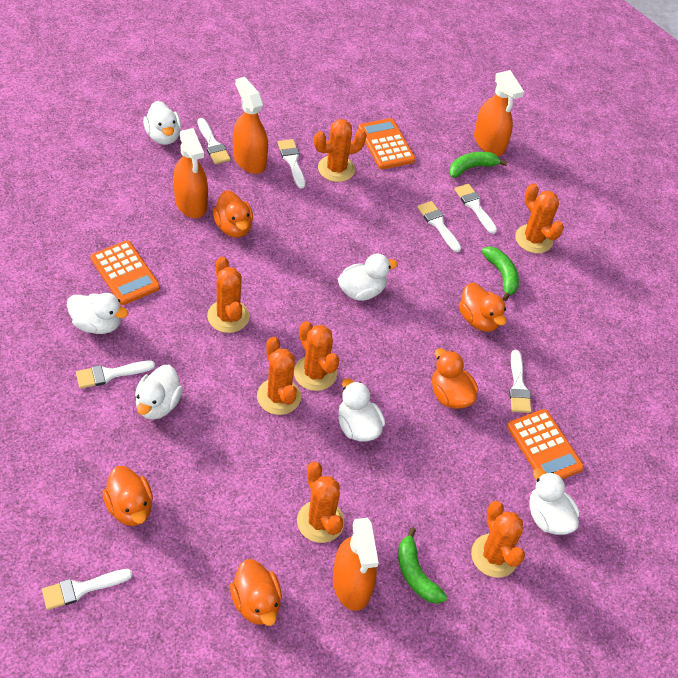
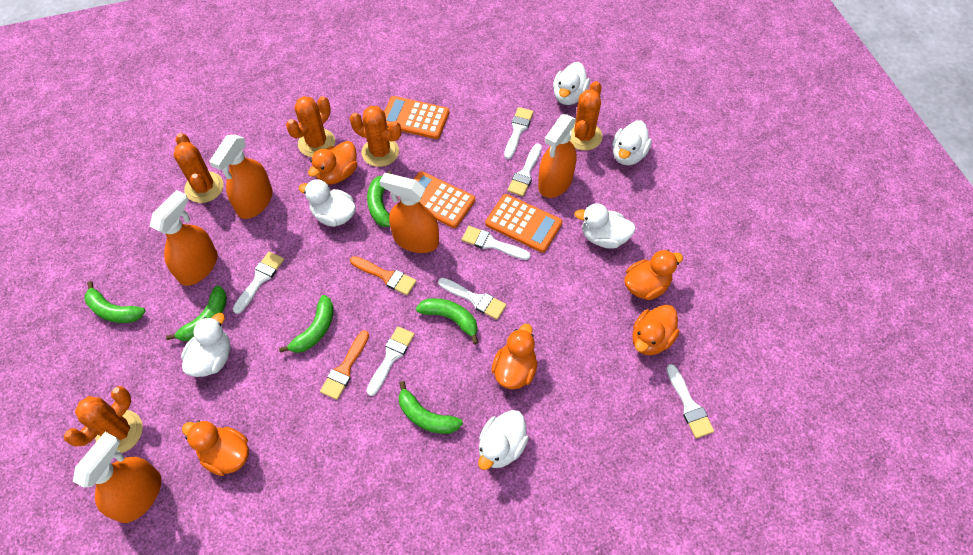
green banana: 3 -> 6
orange brush: 0 -> 2
orange cactus: 7 -> 5
orange spray bottle: 4 -> 5

